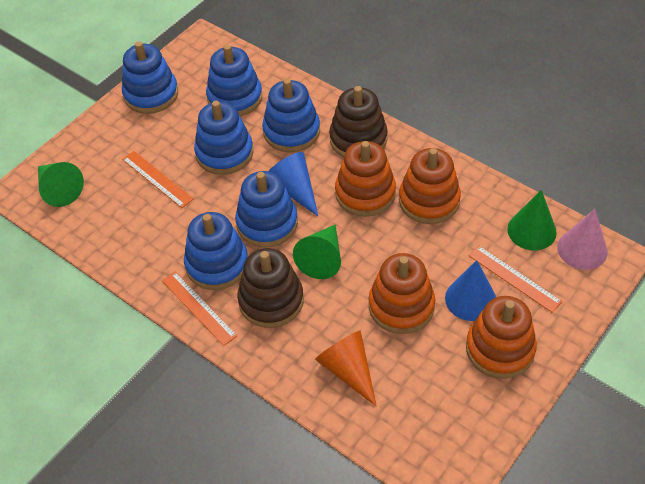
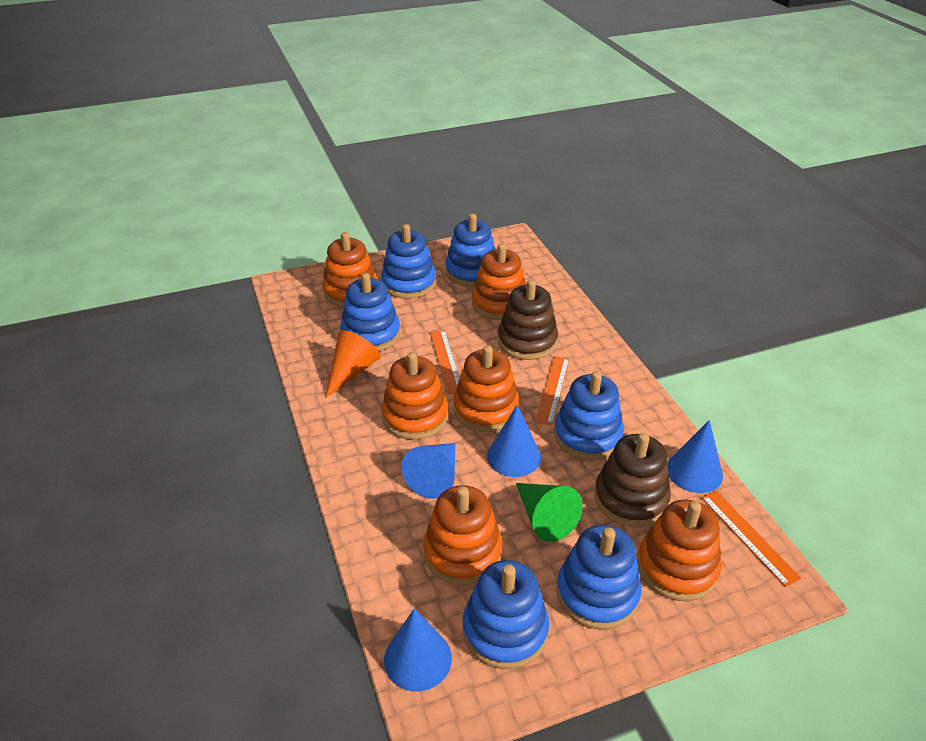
blue cone: 2 -> 4
green cone: 3 -> 1
orange stacking toy: 4 -> 6
pink cone: 1 -> 0

